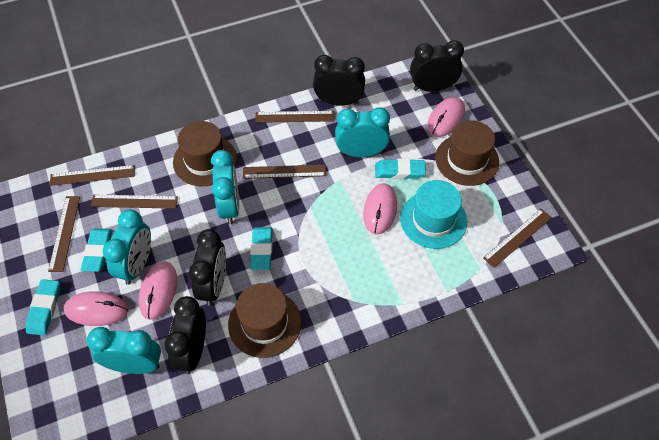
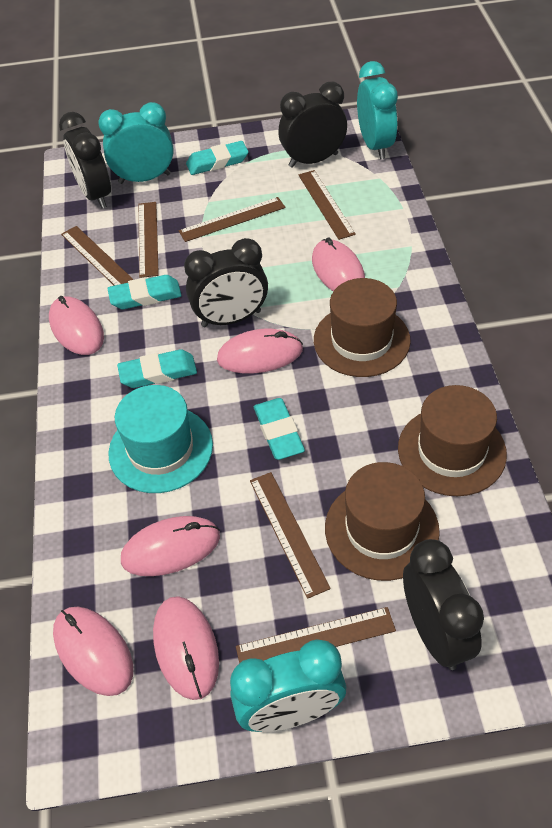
pink mouse: 4 -> 6
turquoise clock: 4 -> 3

